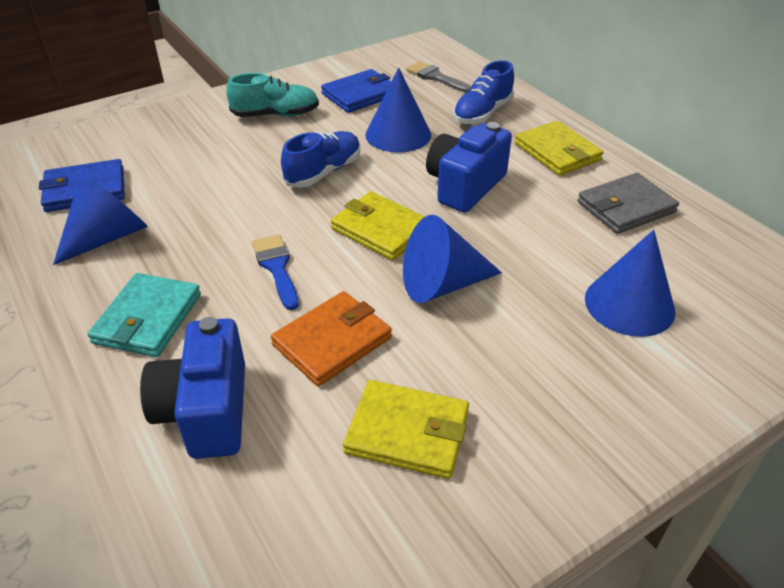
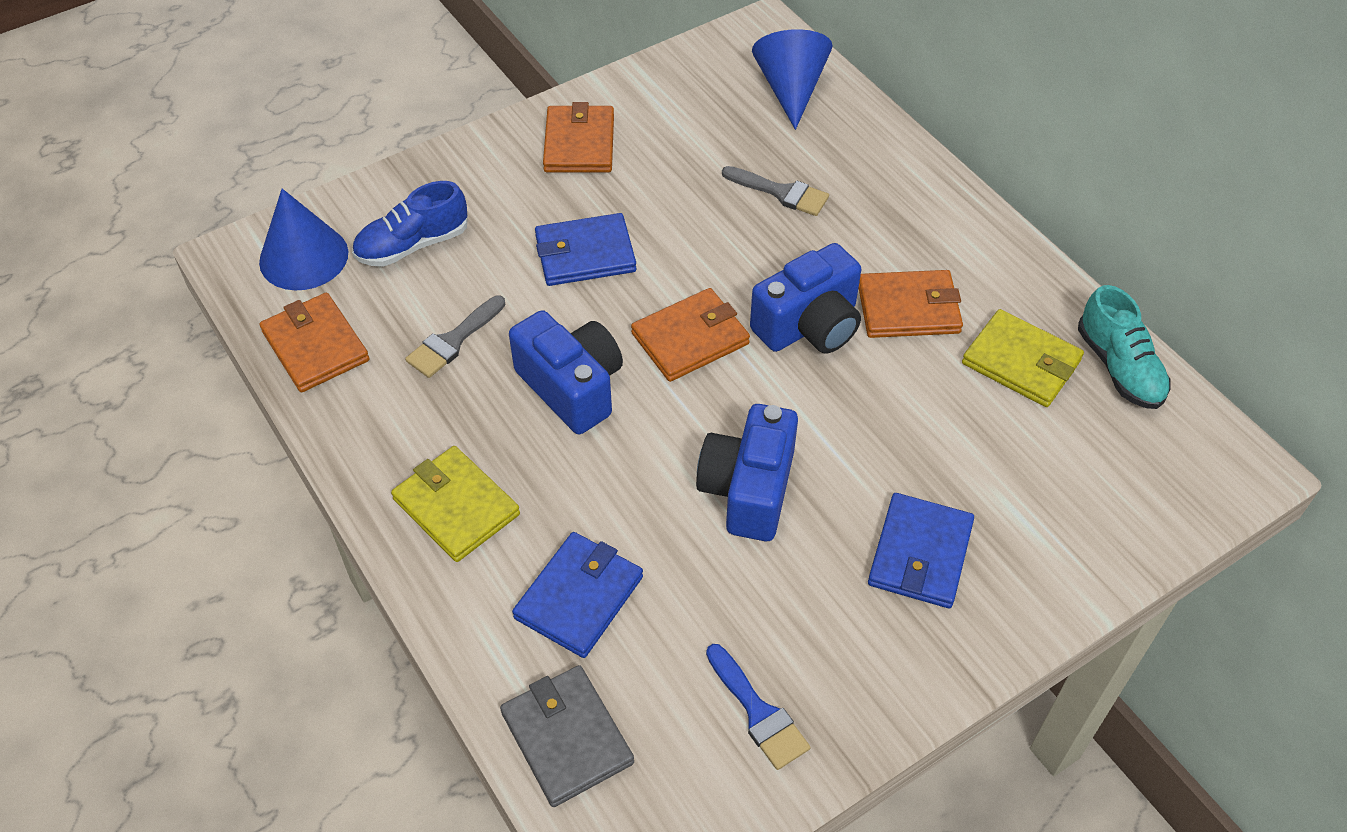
blue camera: 2 -> 3
blue cone: 4 -> 2
blue shoe: 2 -> 1
blue wallet: 2 -> 3
grey brush: 1 -> 2
orange wallet: 1 -> 4
turquoise wallet: 1 -> 0
yellow wallet: 3 -> 2

